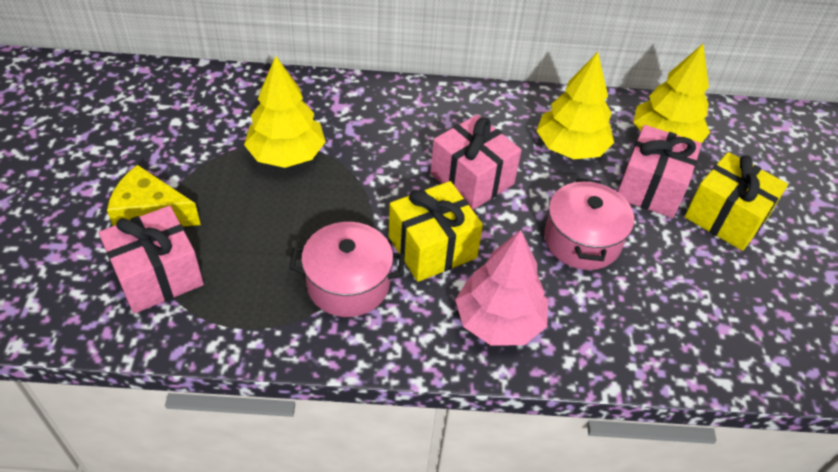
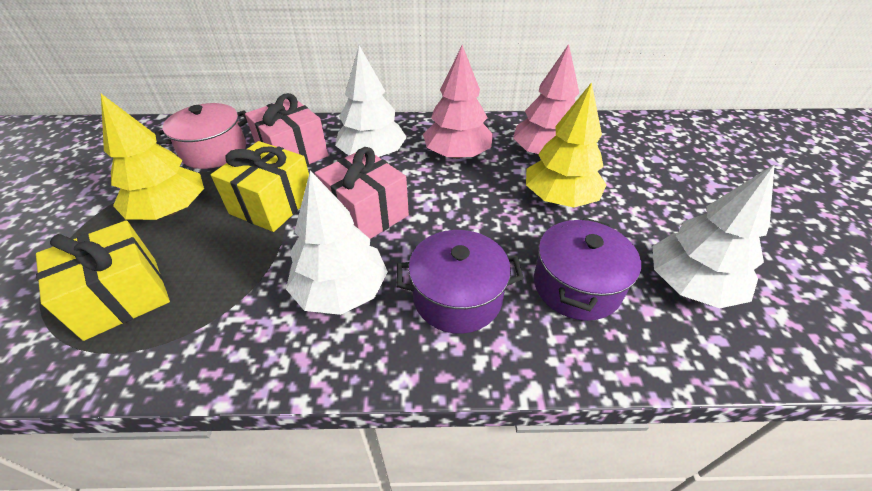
pink gift: 3 -> 2
pink pot: 2 -> 1
pink tree: 1 -> 2
purple pot: 0 -> 2
white tree: 0 -> 3
yellow cheese: 1 -> 0
yellow tree: 3 -> 2

